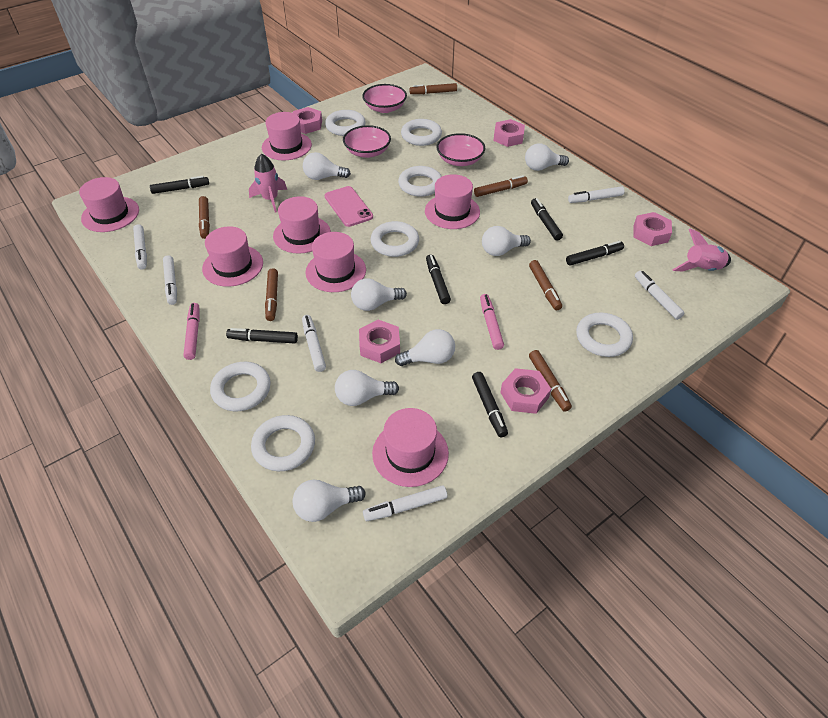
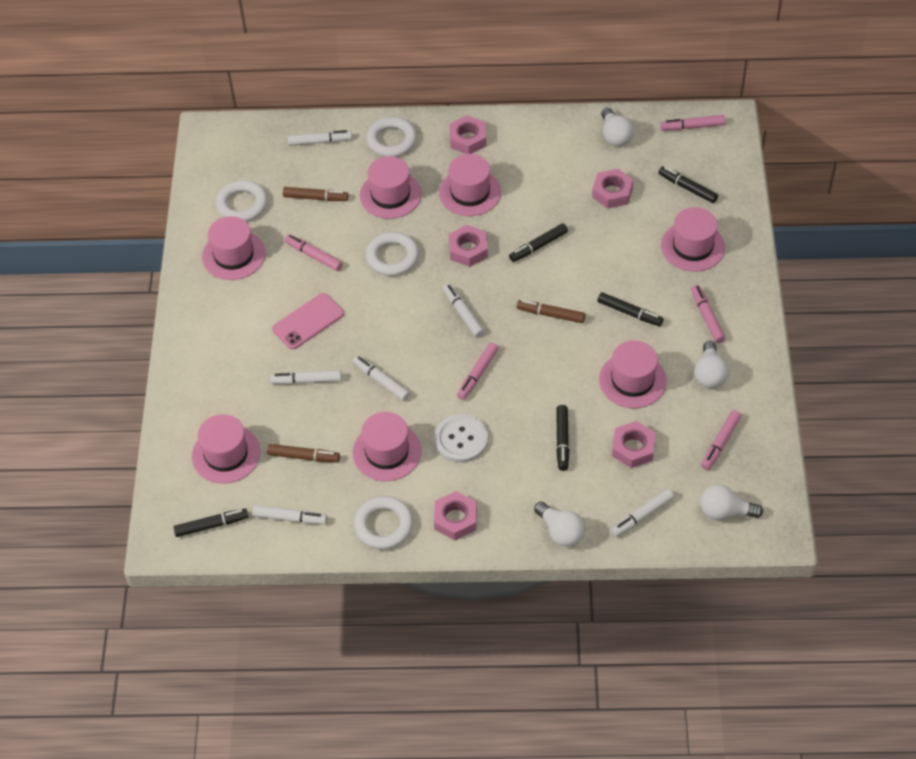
black marker: 6 -> 5
brown marker: 6 -> 3
pink bowl: 3 -> 0
pink marker: 2 -> 5
pink rocket: 2 -> 0
white button: 0 -> 1
white light bulb: 7 -> 4
white ring: 7 -> 4

